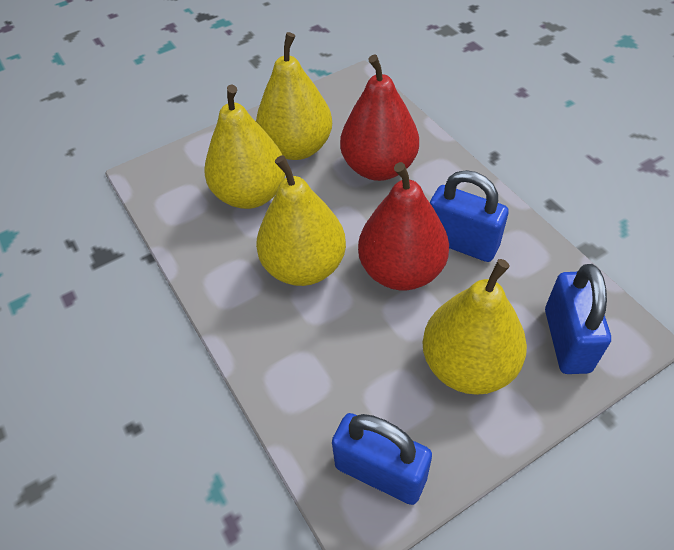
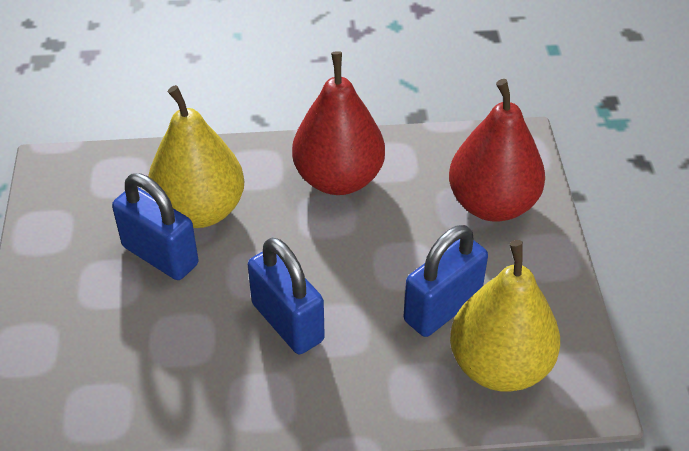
yellow pear: 4 -> 2

